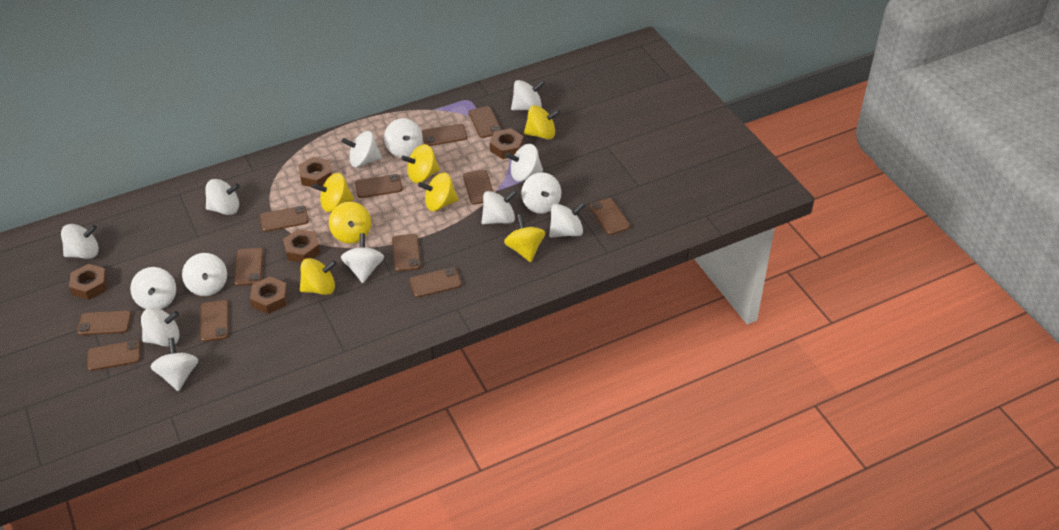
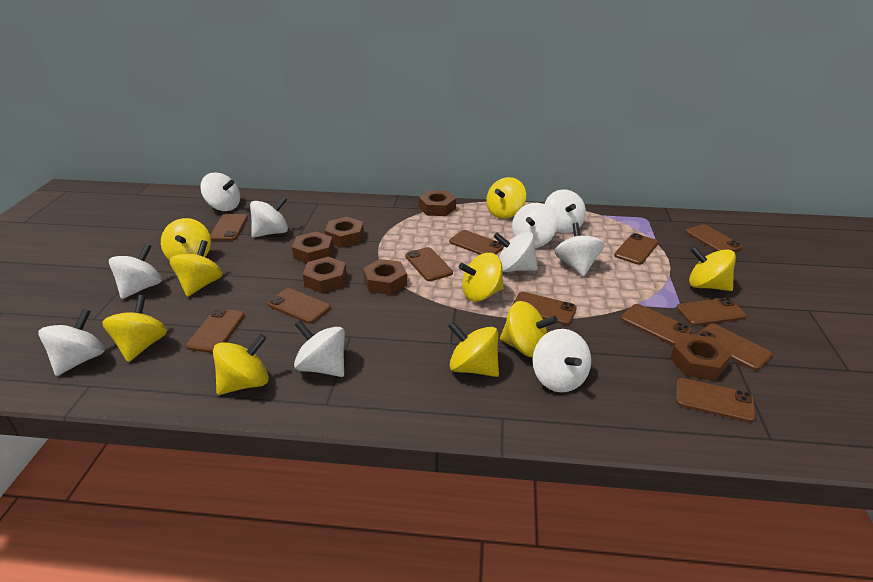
brown nut: 5 -> 6
white spinning top: 14 -> 10
yellow spinning top: 7 -> 9

